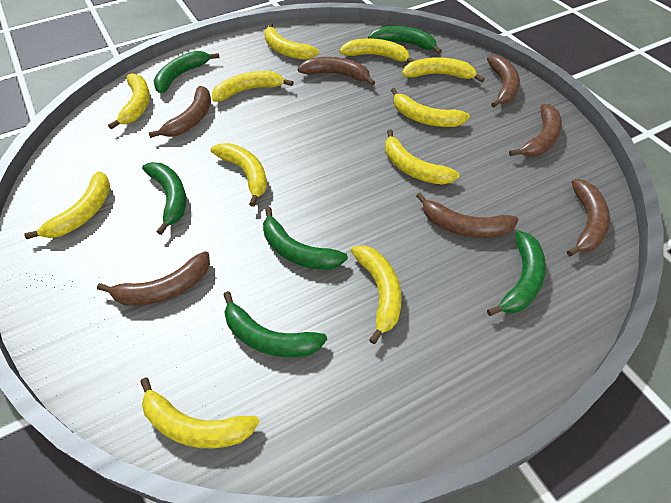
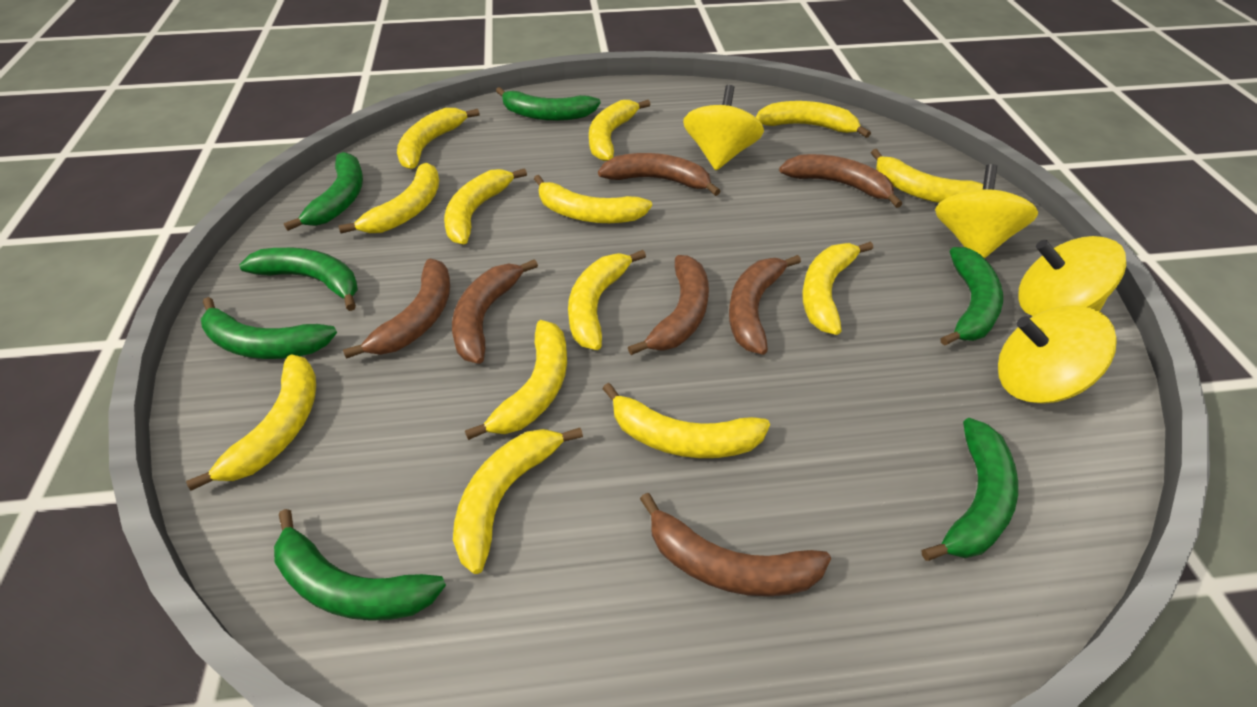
green banana: 6 -> 7
yellow banana: 11 -> 13
yellow spinning top: 0 -> 4

